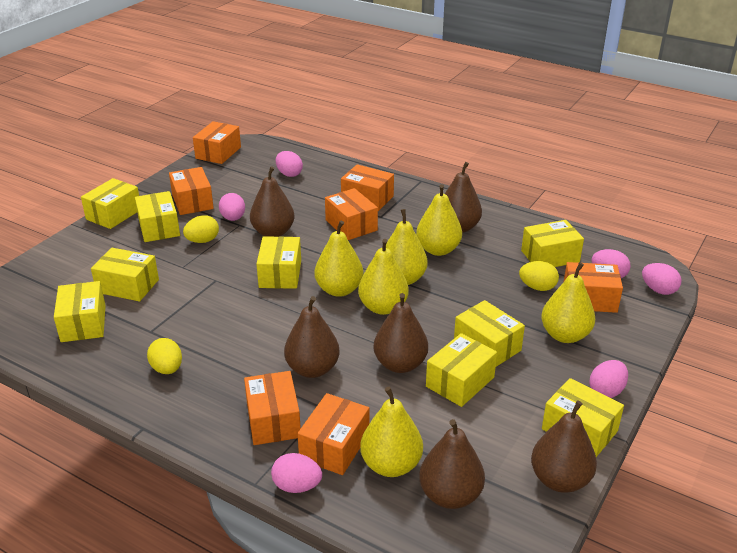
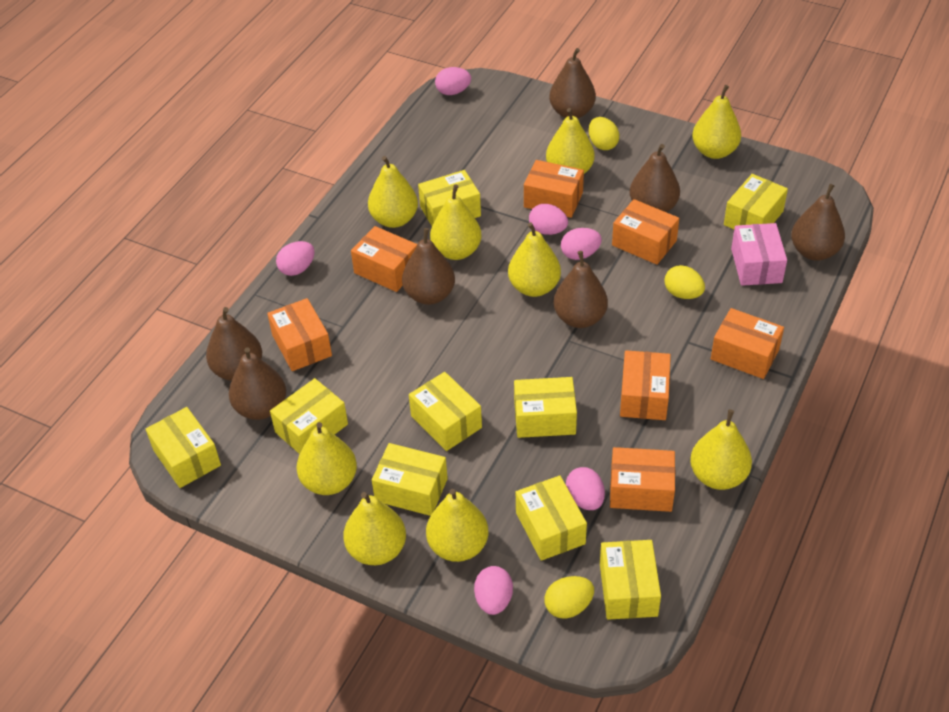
brown pear: 6 -> 7
pink box: 0 -> 1
yellow pear: 6 -> 9

